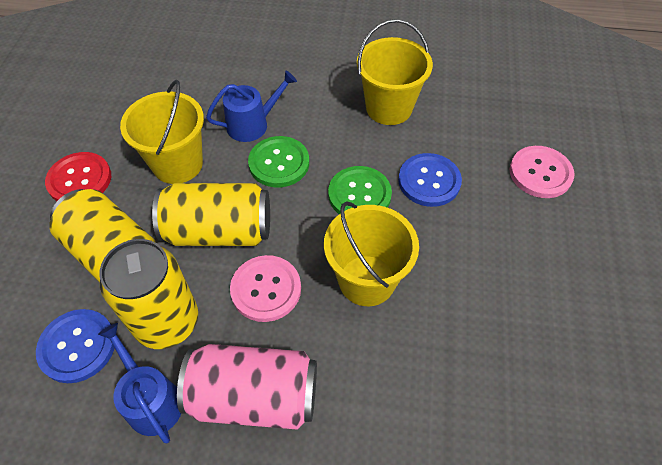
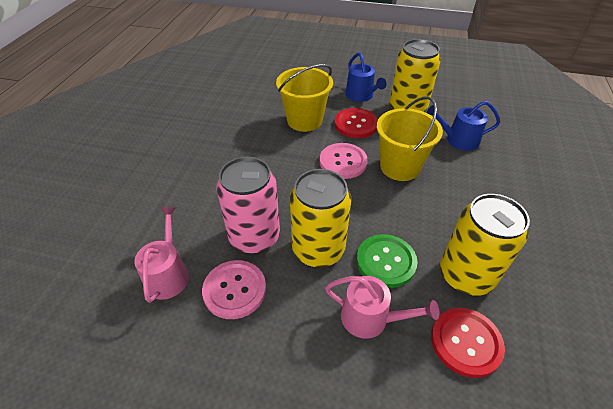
blue button: 2 -> 0
green button: 2 -> 1
pink watering can: 0 -> 2
red button: 1 -> 2
yellow bucket: 3 -> 2

